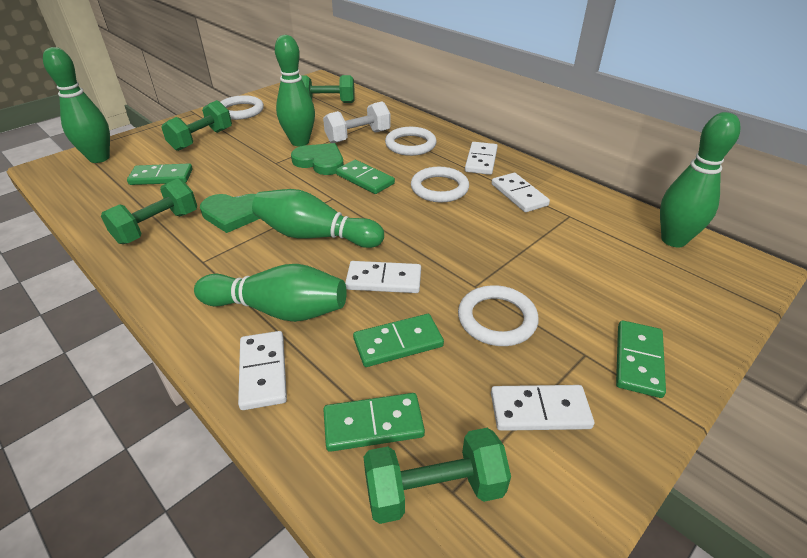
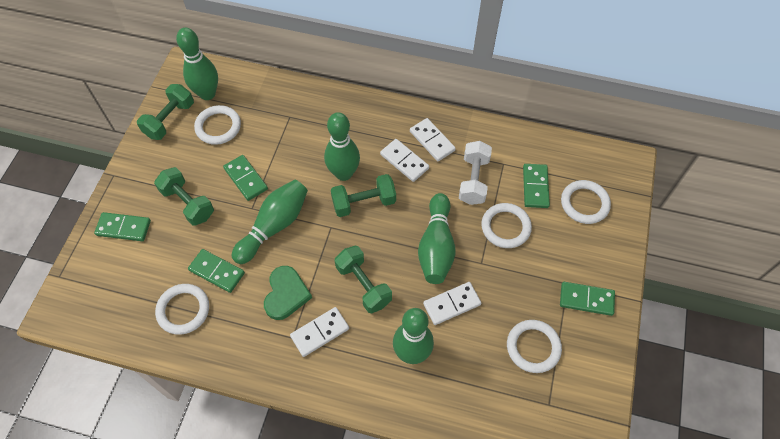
green heart: 2 -> 1
white domino: 5 -> 4
white ring: 4 -> 5

